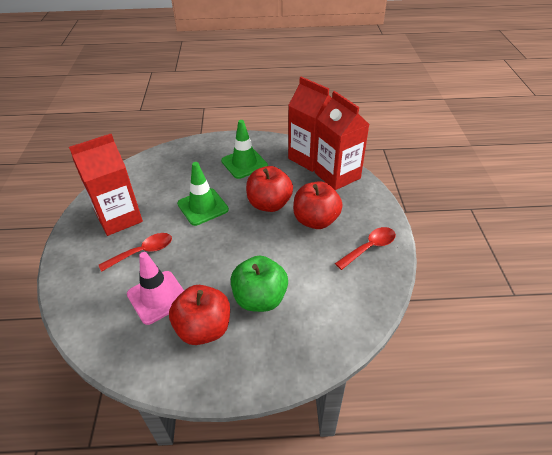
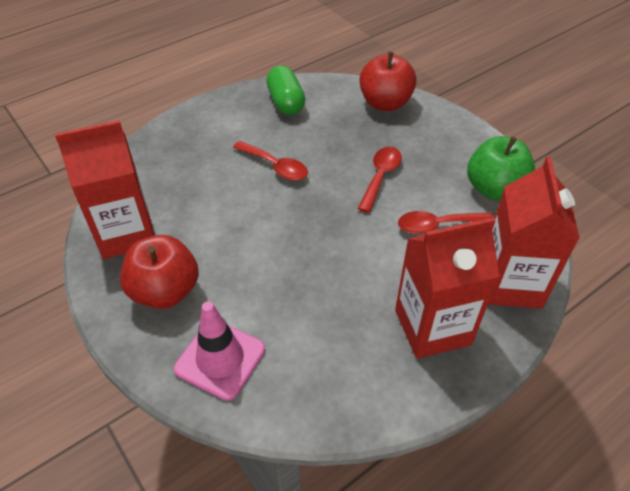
green capsule: 0 -> 1
green traffic cone: 2 -> 0
red apple: 3 -> 2
red spoon: 2 -> 3

